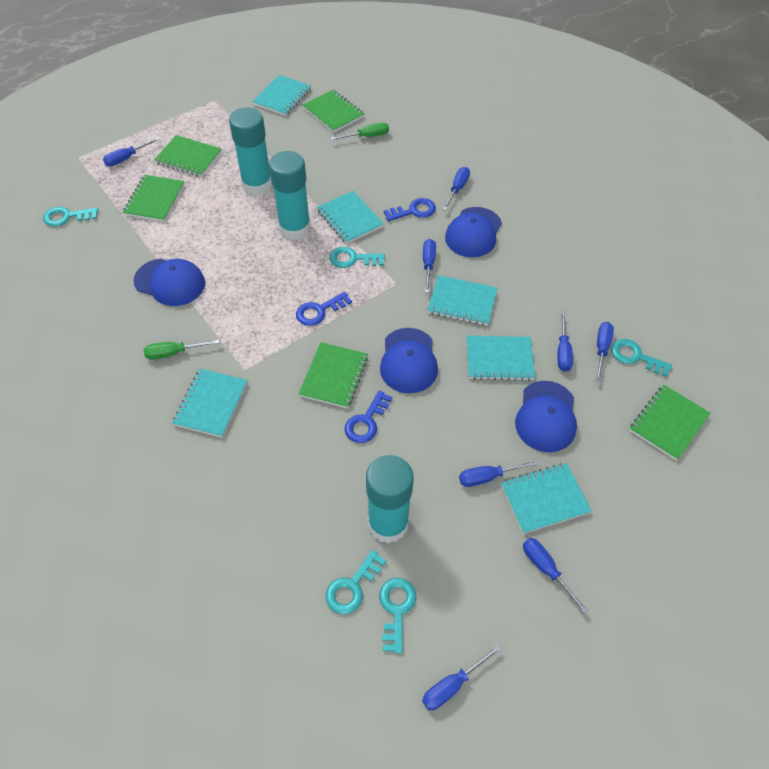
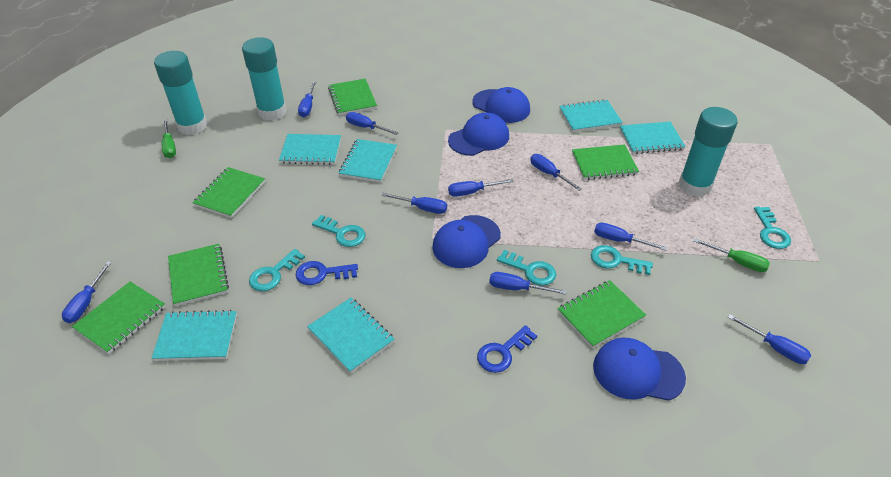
blue key: 3 -> 2
blue screwdriver: 8 -> 9
green notebook: 5 -> 6

